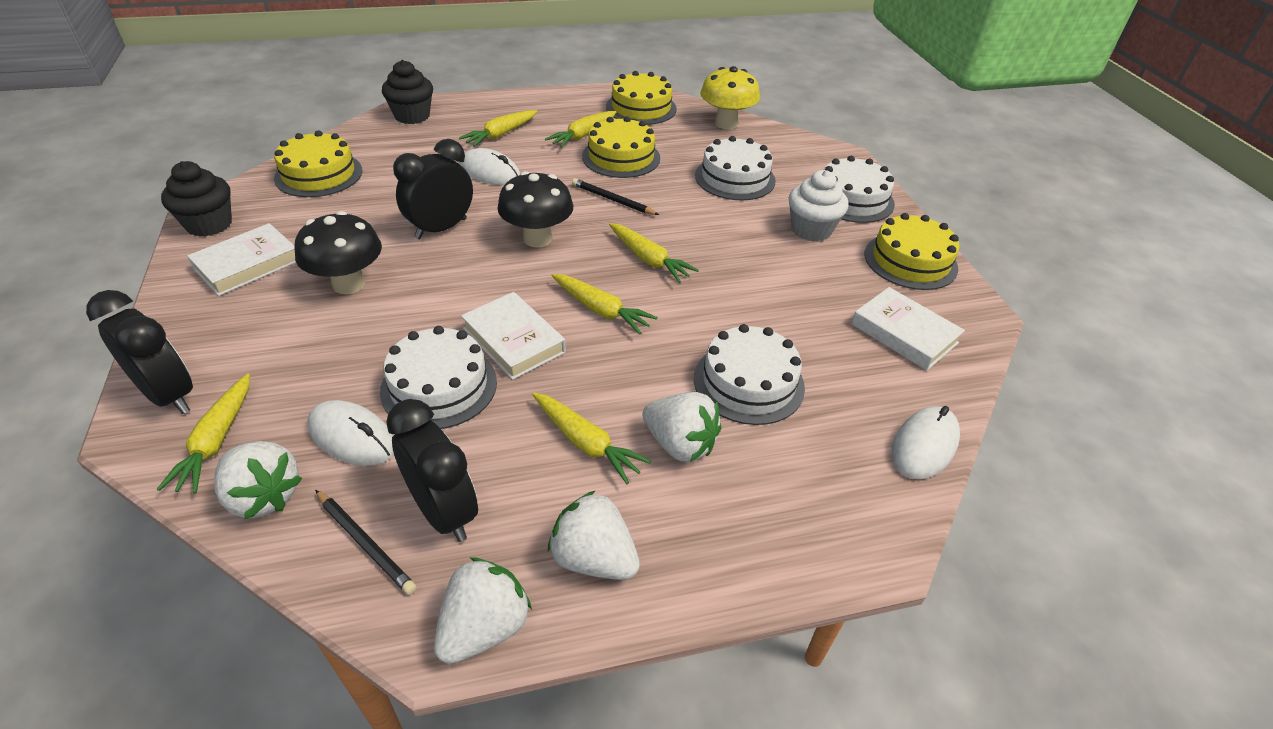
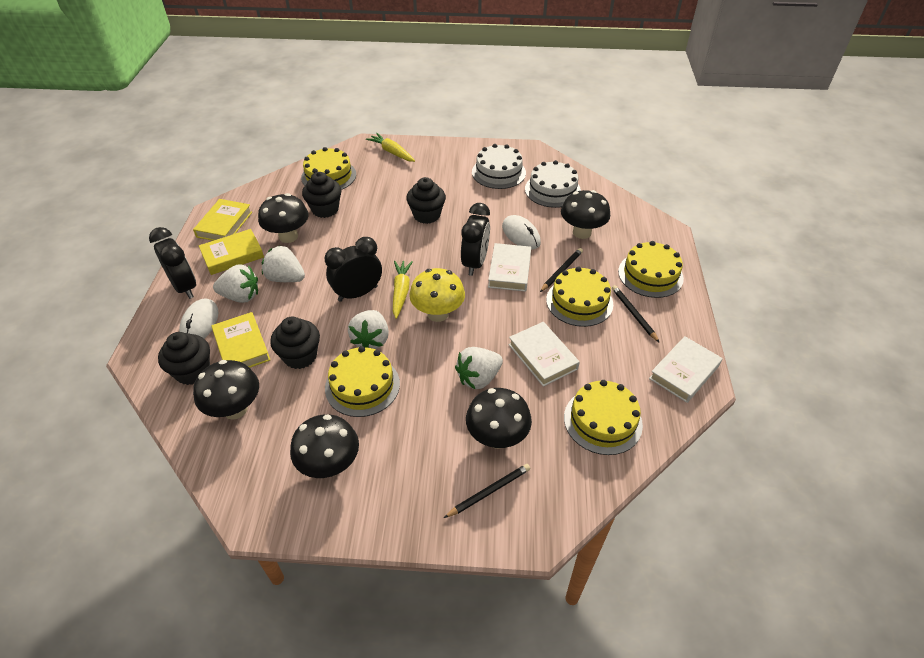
black cupcake: 2 -> 4
black mushroom: 2 -> 5
black pencil: 2 -> 3
white cake: 4 -> 2
white cupcake: 1 -> 0
white mouse: 3 -> 2
yellow book: 0 -> 3
yellow cake: 4 -> 5
yellow carrot: 6 -> 2

